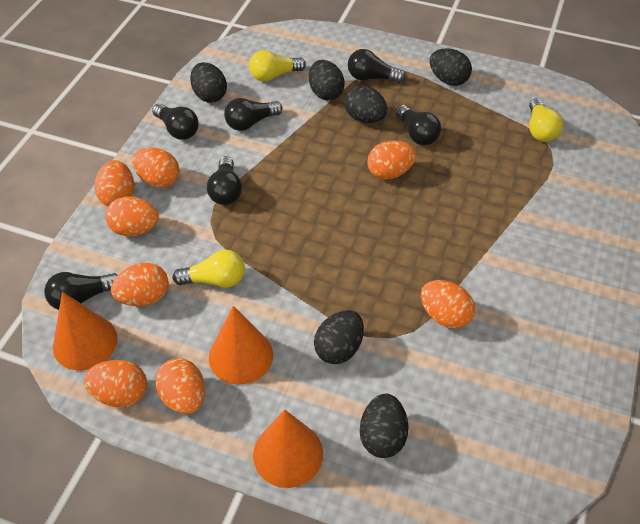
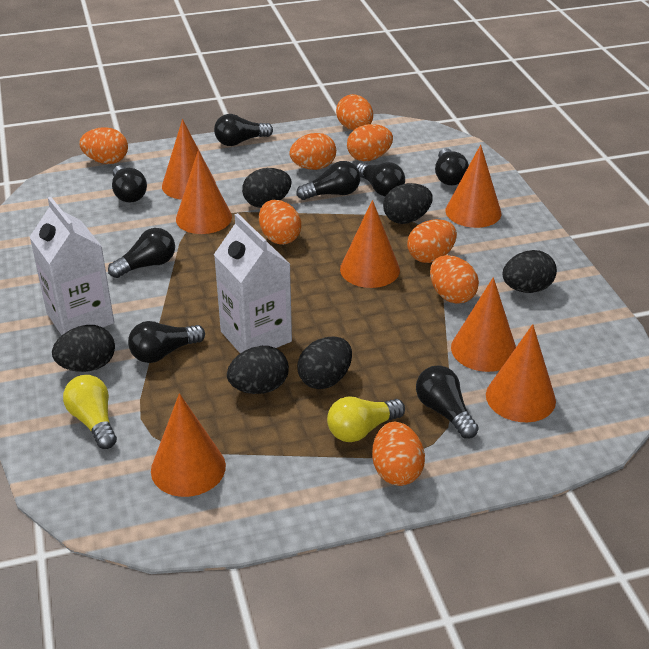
black light bulb: 6 -> 8
orange cone: 3 -> 7
white carton: 0 -> 2
yellow light bulb: 3 -> 2

